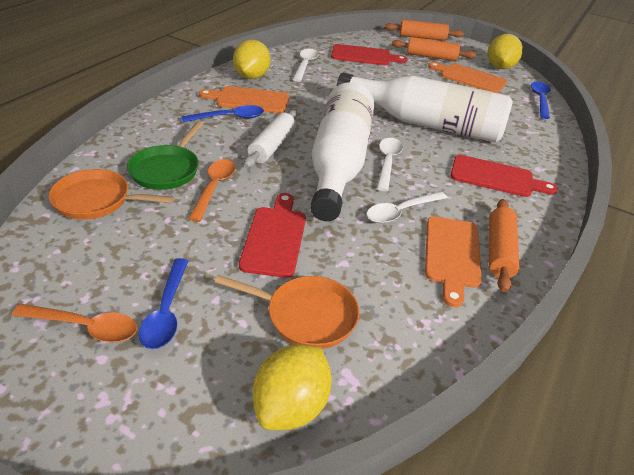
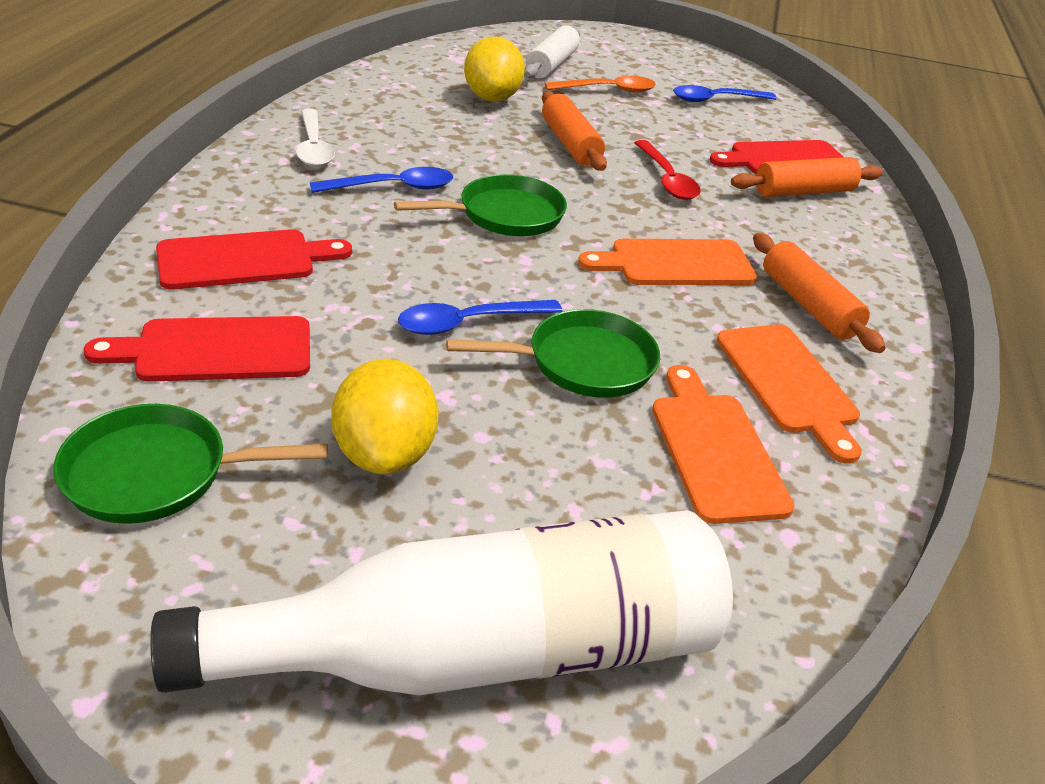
green pan: 1 -> 3
orange pan: 2 -> 0
orange spoon: 2 -> 1
red spoon: 0 -> 1
white bottle: 2 -> 1
white spoon: 3 -> 1
yellow lemon: 3 -> 2

